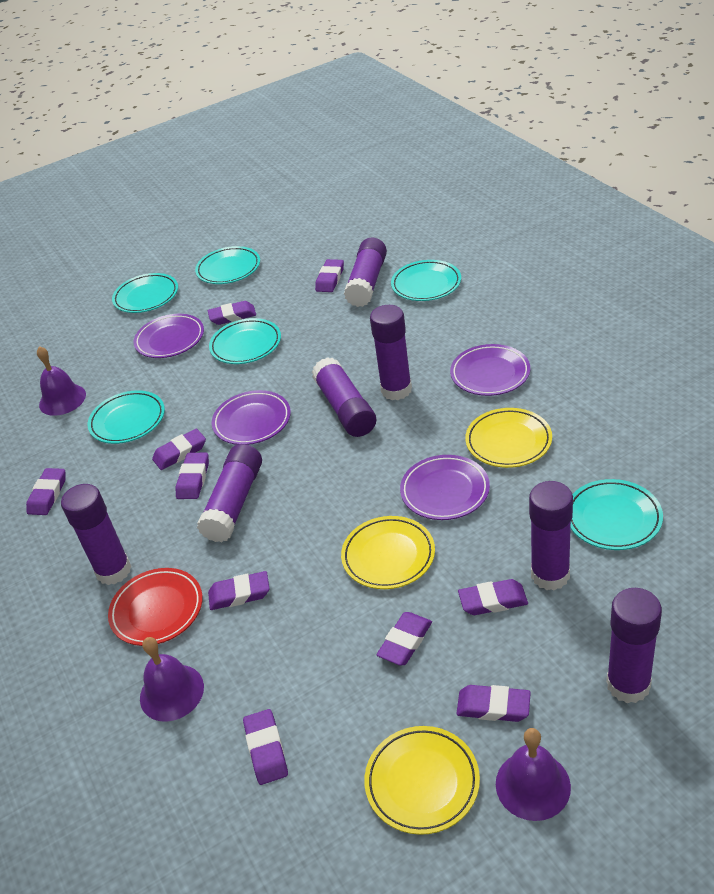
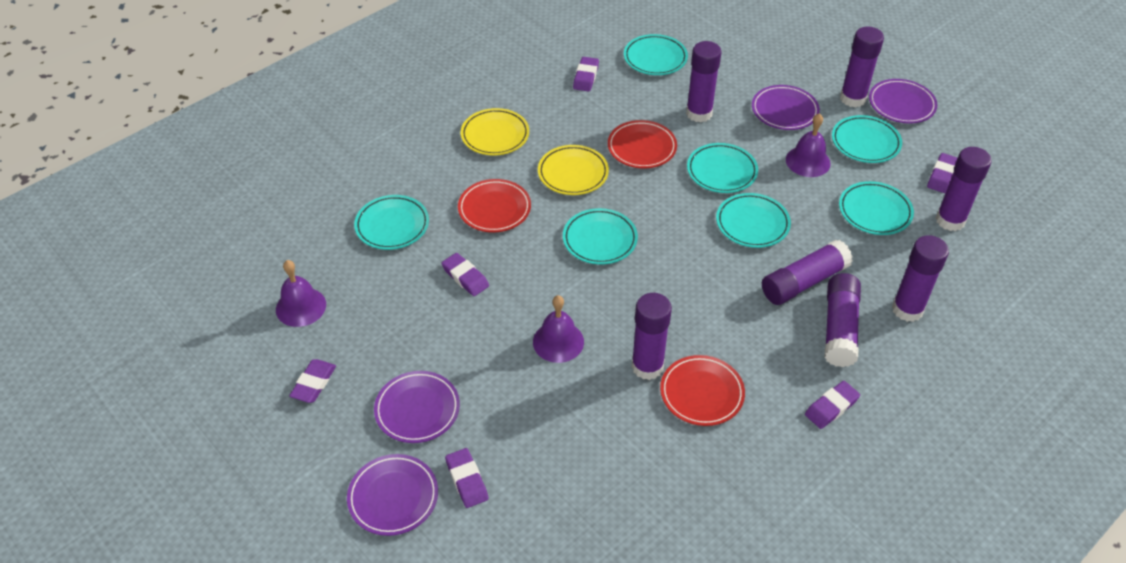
purple eraser: 10 -> 6
red plate: 1 -> 3
turquoise plate: 6 -> 7
yellow plate: 3 -> 2

